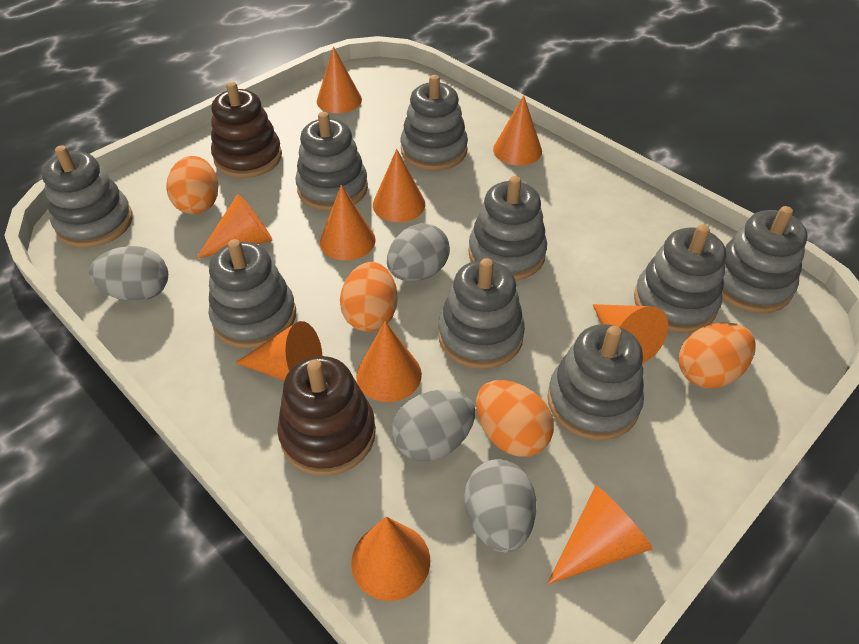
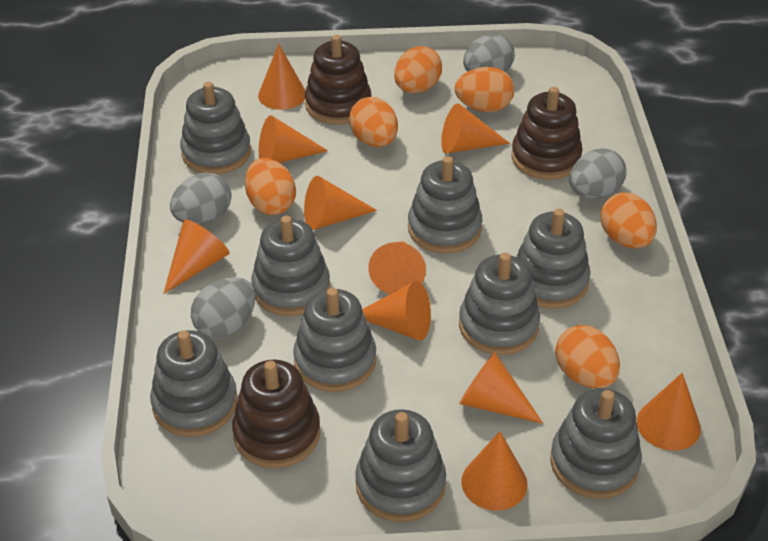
brown stacking toy: 2 -> 3
orange egg: 4 -> 6

